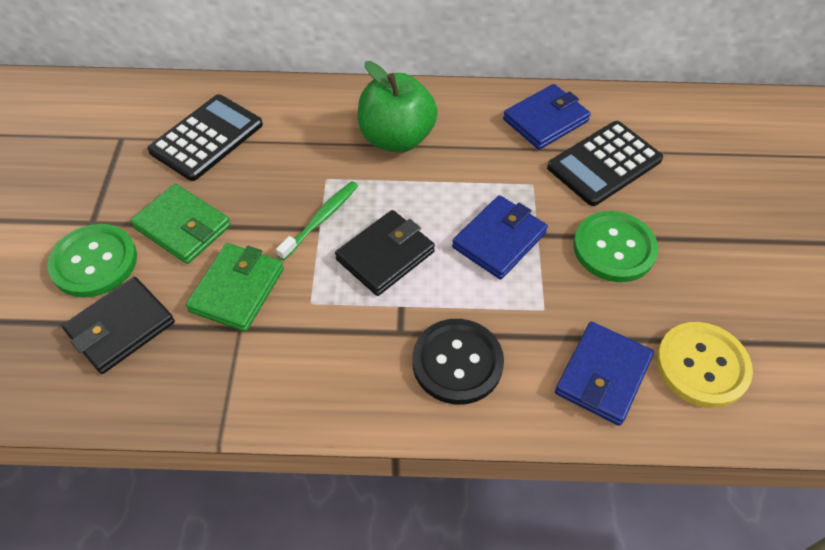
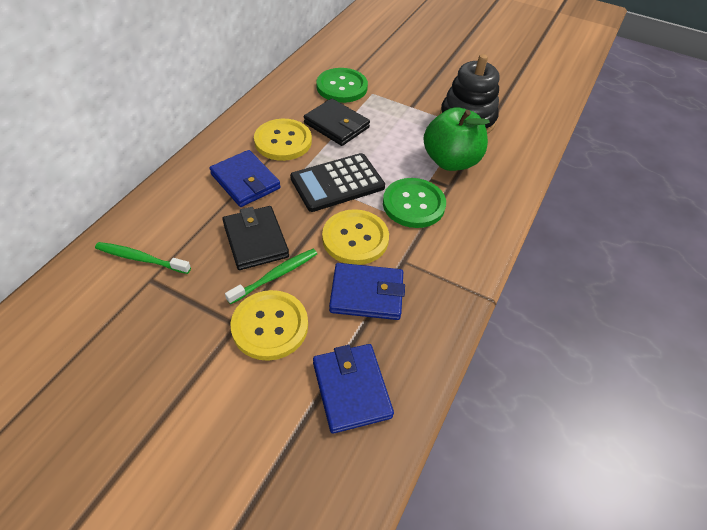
black button: 1 -> 0
black calculator: 2 -> 1
black stacking toy: 0 -> 1
green toothbrush: 1 -> 2
green wallet: 2 -> 0
yellow button: 1 -> 3

